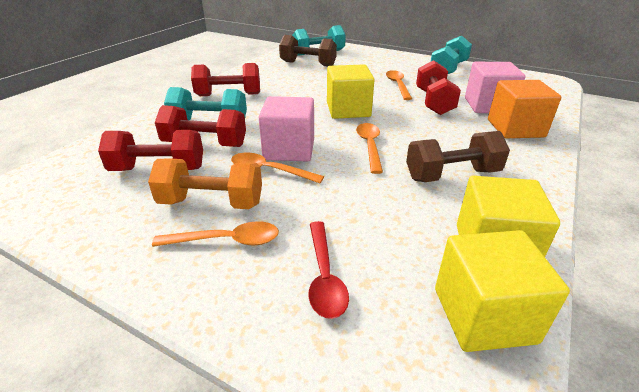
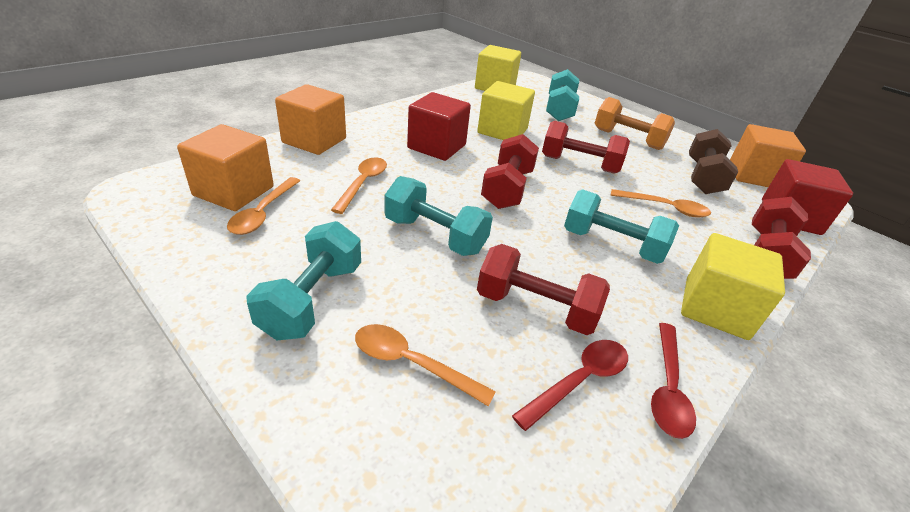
brown dumbbell: 2 -> 1
orange cube: 1 -> 3
pink cube: 2 -> 0
red cube: 0 -> 2
red spoon: 1 -> 2
turquoise dumbbell: 3 -> 4

